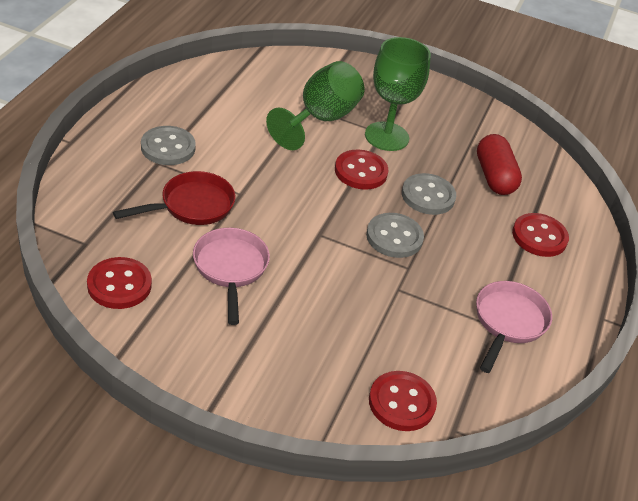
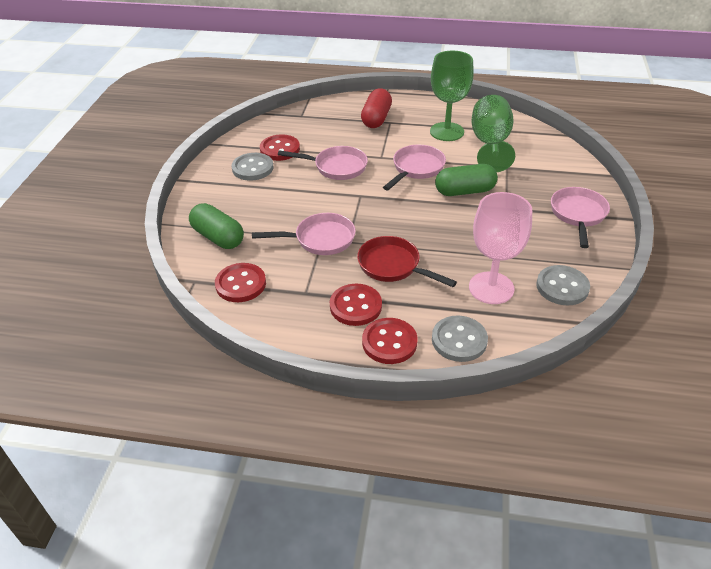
green capsule: 0 -> 2
pink goblet: 0 -> 1
pink pan: 2 -> 4

